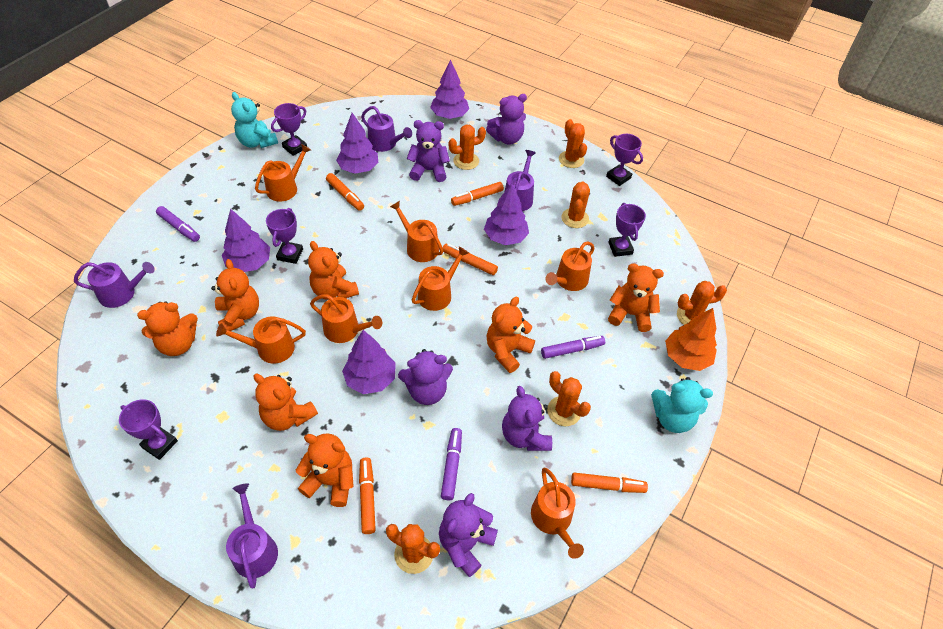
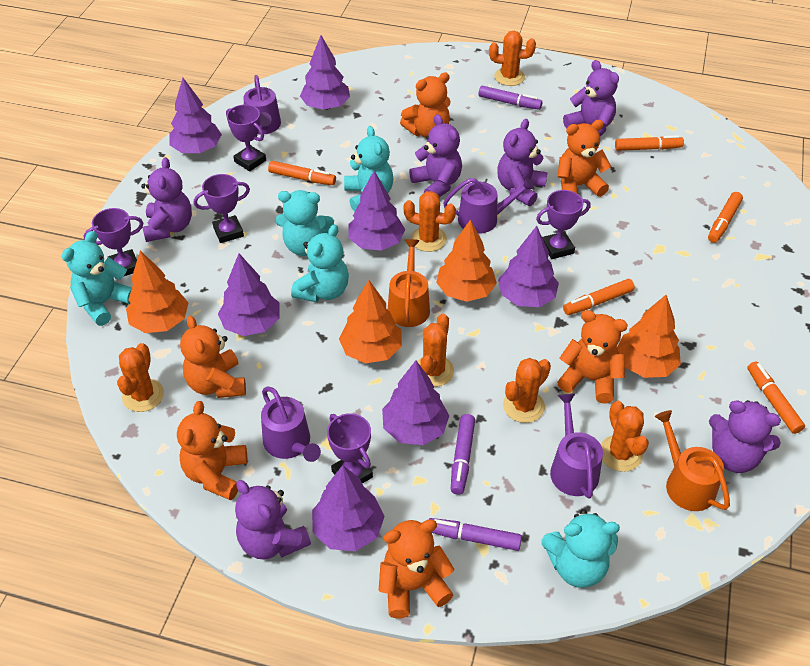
orange teddy bear: 7 -> 6
orange tree: 1 -> 4
orange watering can: 7 -> 2
purple teddy bear: 5 -> 6
purple tree: 5 -> 7
turquoise teddy bear: 2 -> 5

